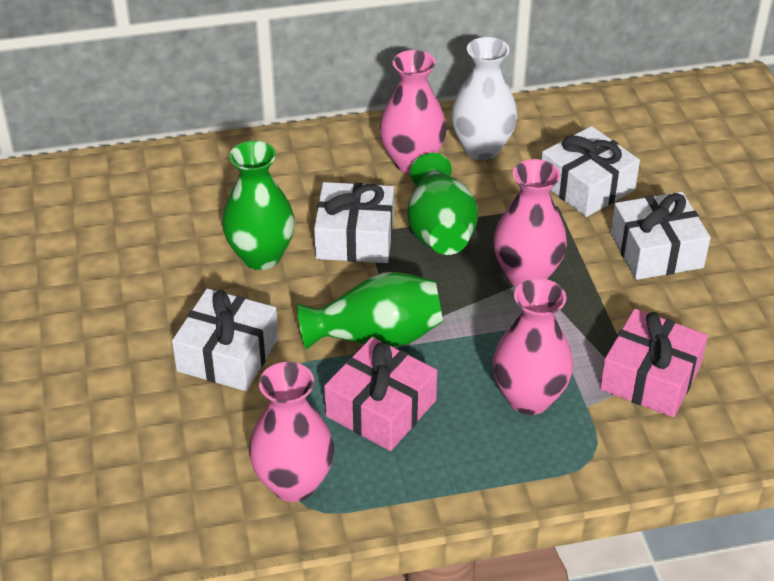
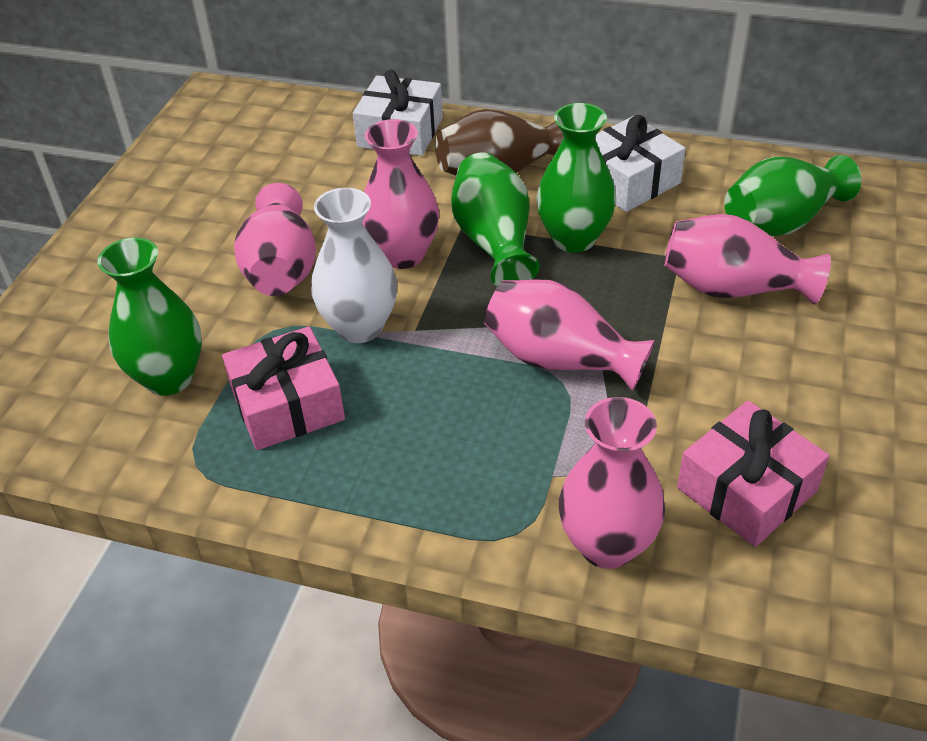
brown vase: 0 -> 1
green vase: 3 -> 4
pink vase: 4 -> 5
white gift: 4 -> 2

